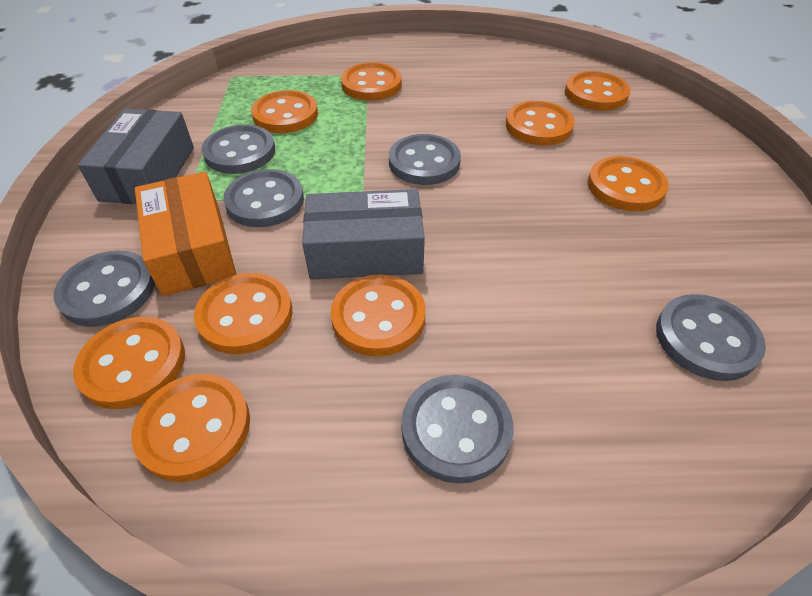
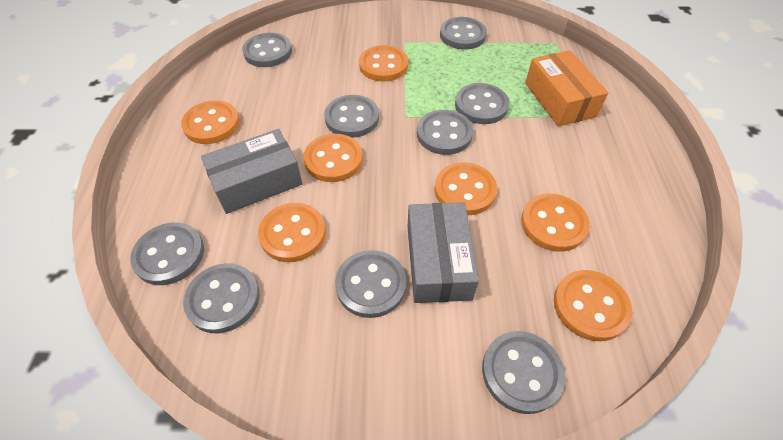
grey button: 6 -> 9
orange button: 9 -> 7

